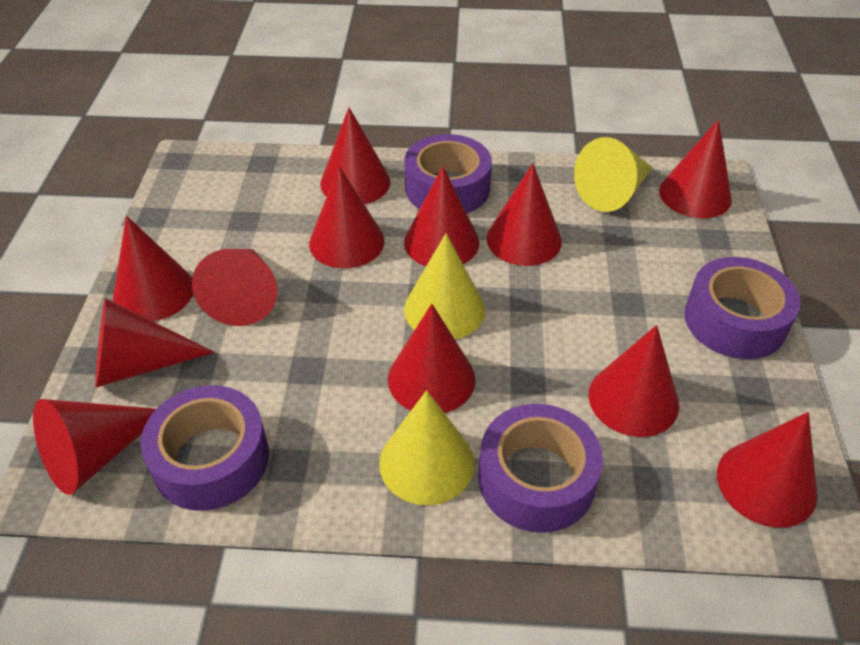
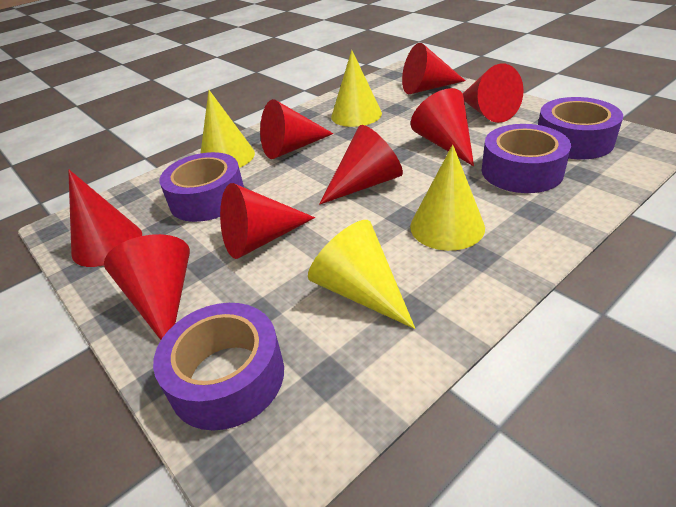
red cone: 12 -> 8
yellow cone: 3 -> 4

